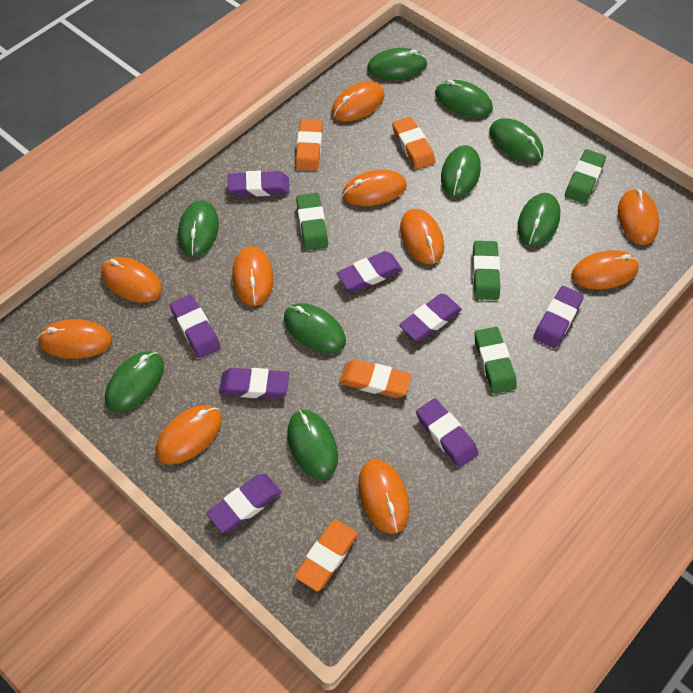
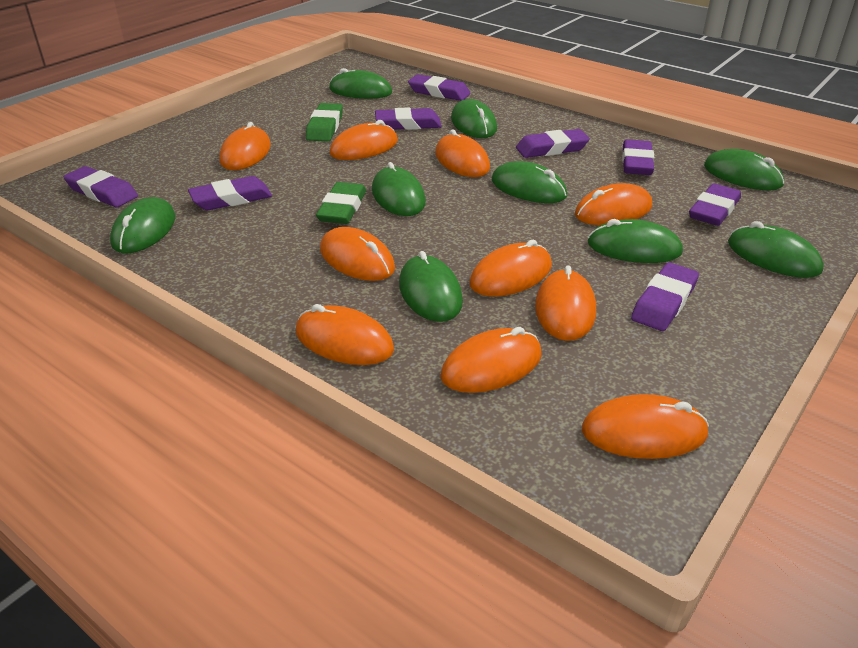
green eraser: 4 -> 2
orange eraser: 4 -> 0

